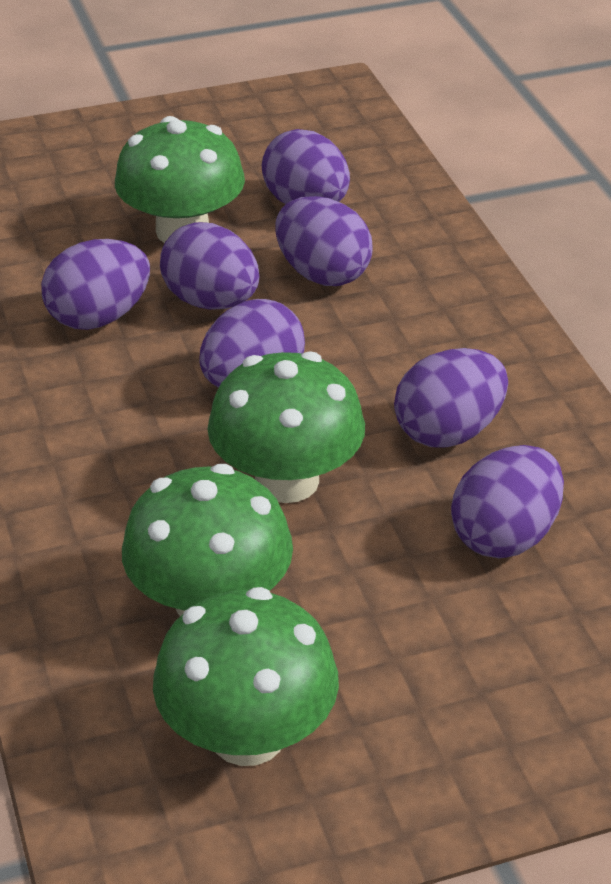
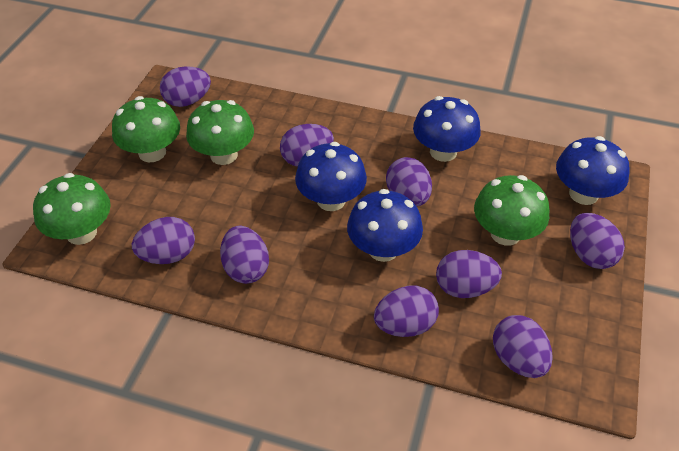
blue mushroom: 0 -> 4
purple egg: 7 -> 9

